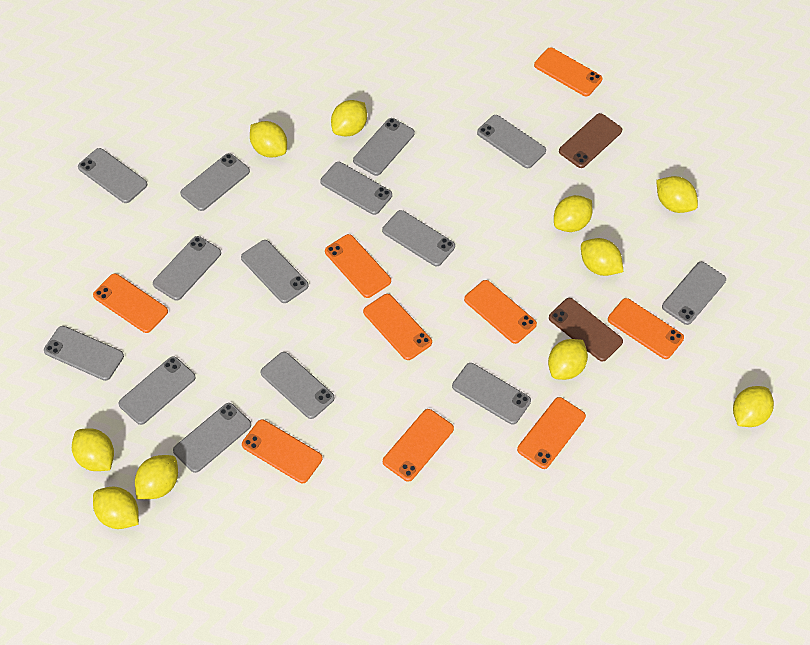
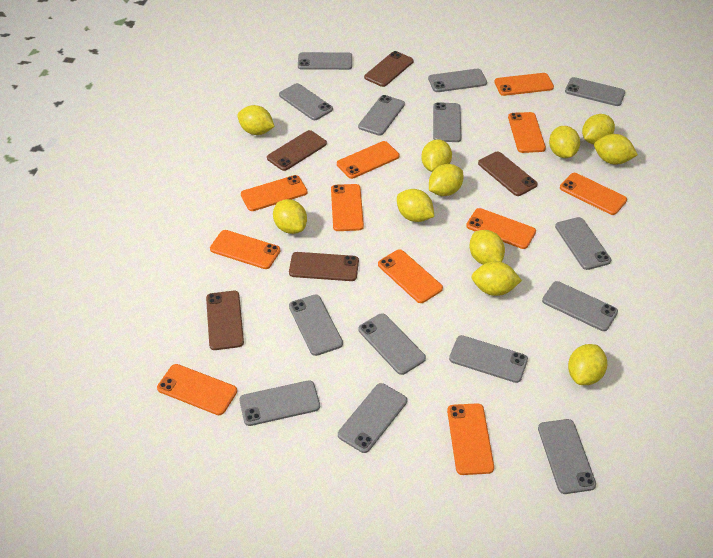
brown phone: 2 -> 5
orange phone: 9 -> 11
yellow lemon: 10 -> 11

